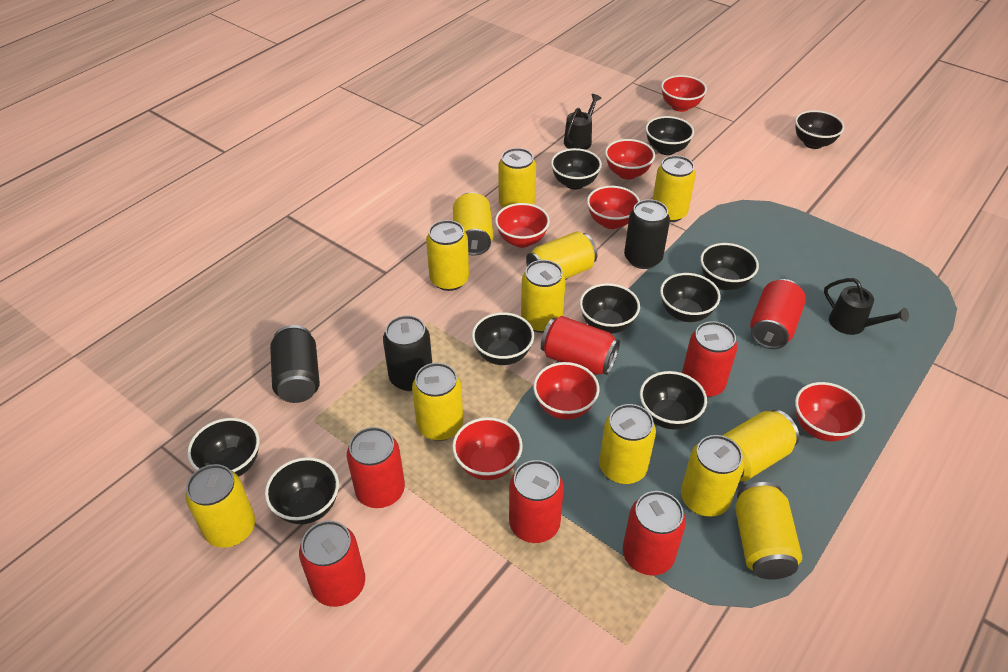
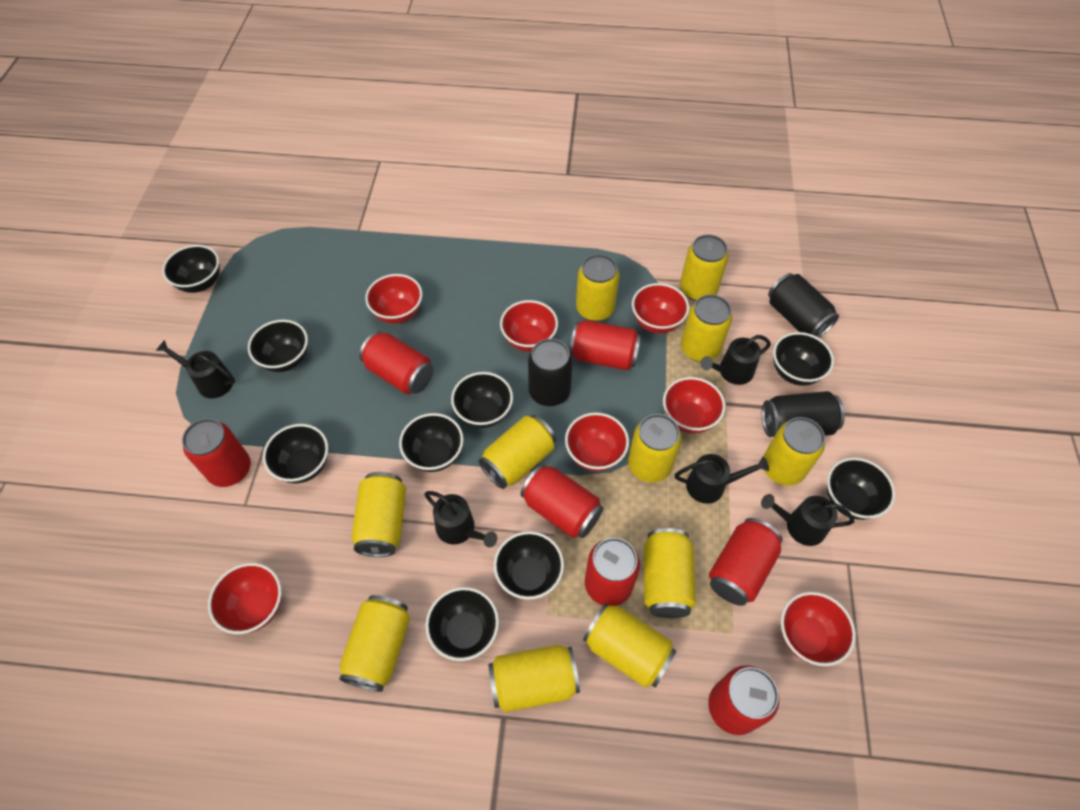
black bowl: 10 -> 9
black watering can: 2 -> 5
yellow can: 12 -> 11

